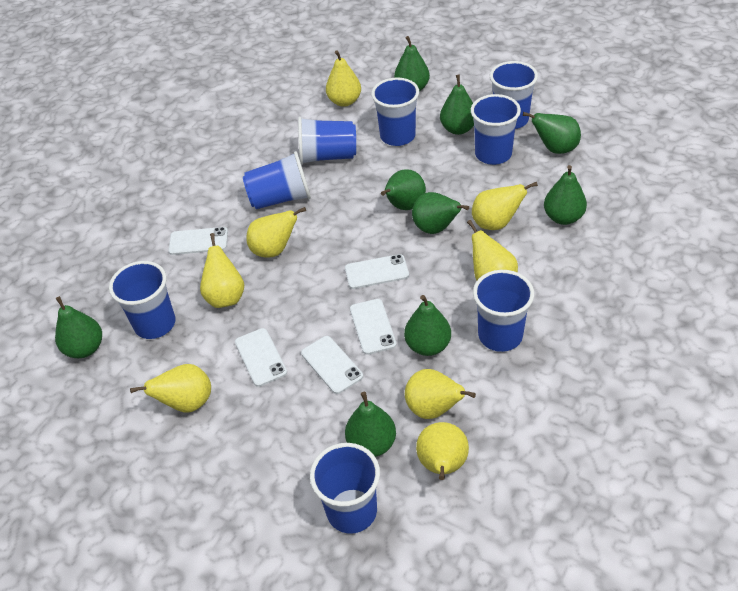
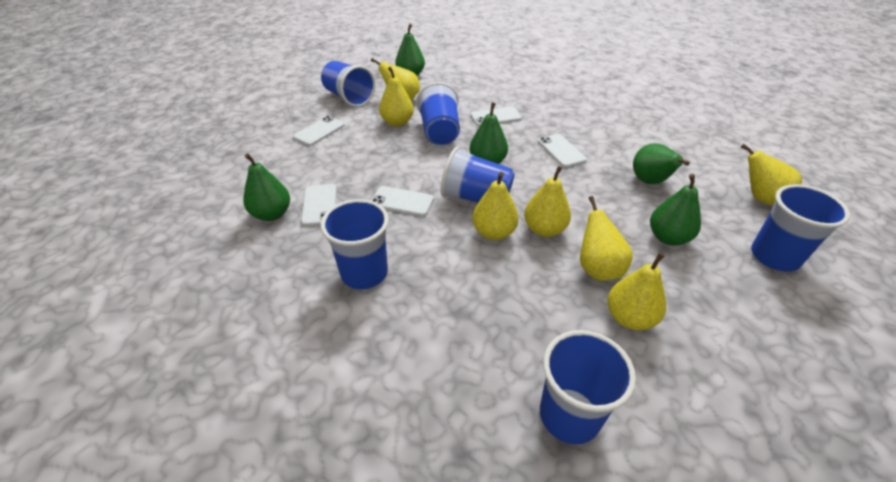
blue cup: 8 -> 6
green pear: 9 -> 5
yellow pear: 8 -> 7

